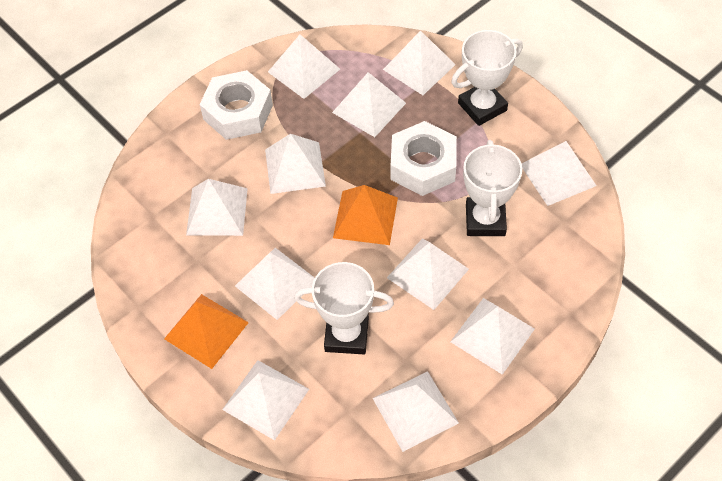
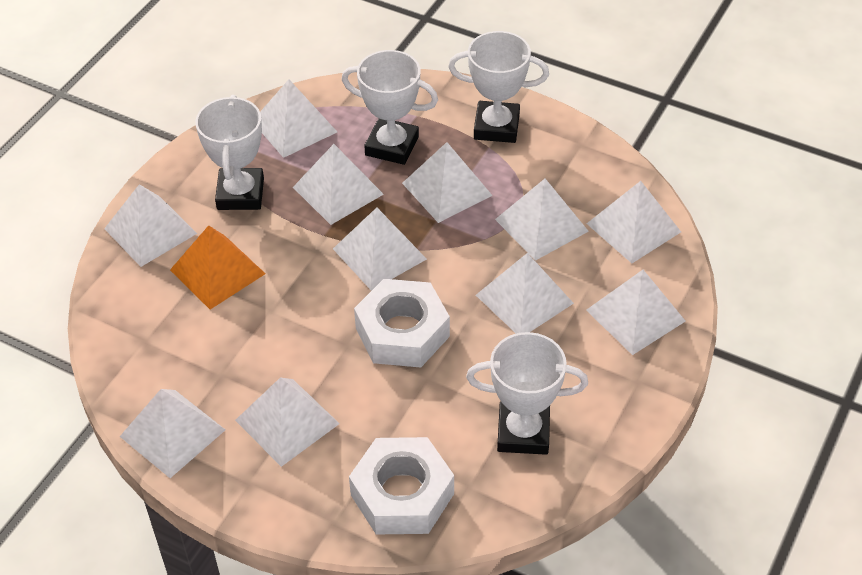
orange pyramid: 2 -> 1
white trophy: 3 -> 4

